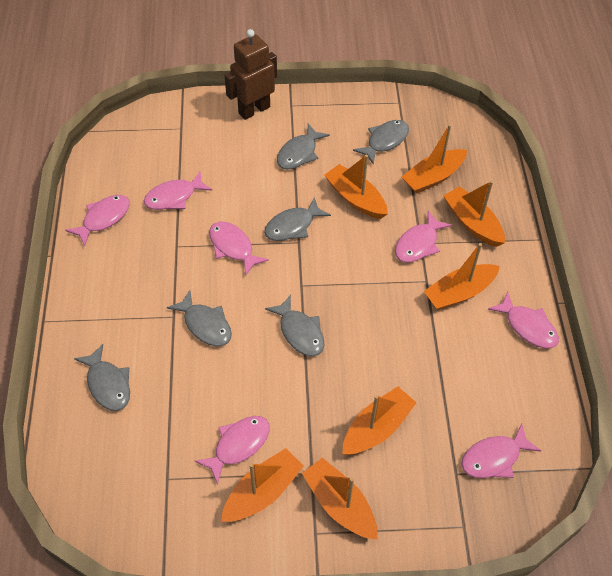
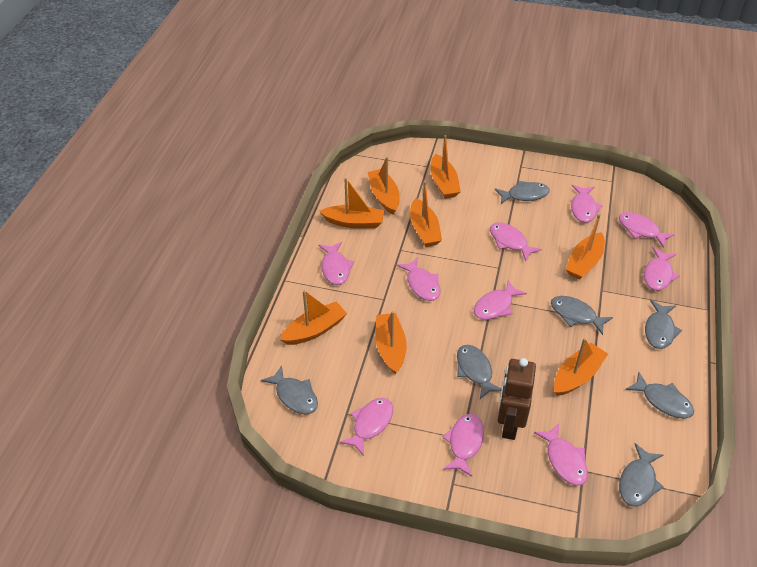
grey fish: 6 -> 7
orange boat: 7 -> 8
pink fish: 7 -> 10

